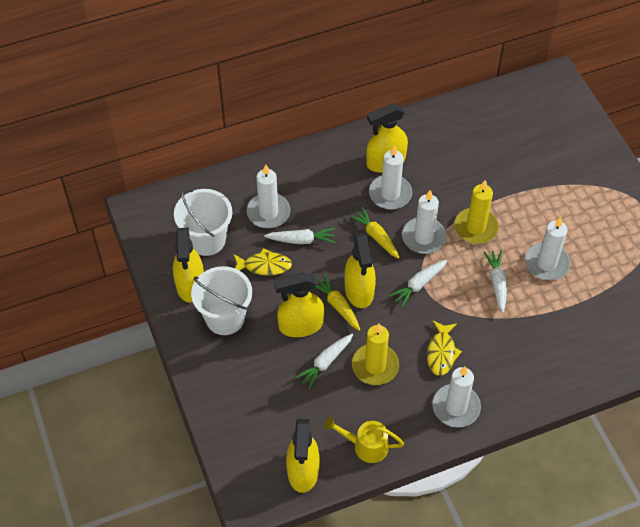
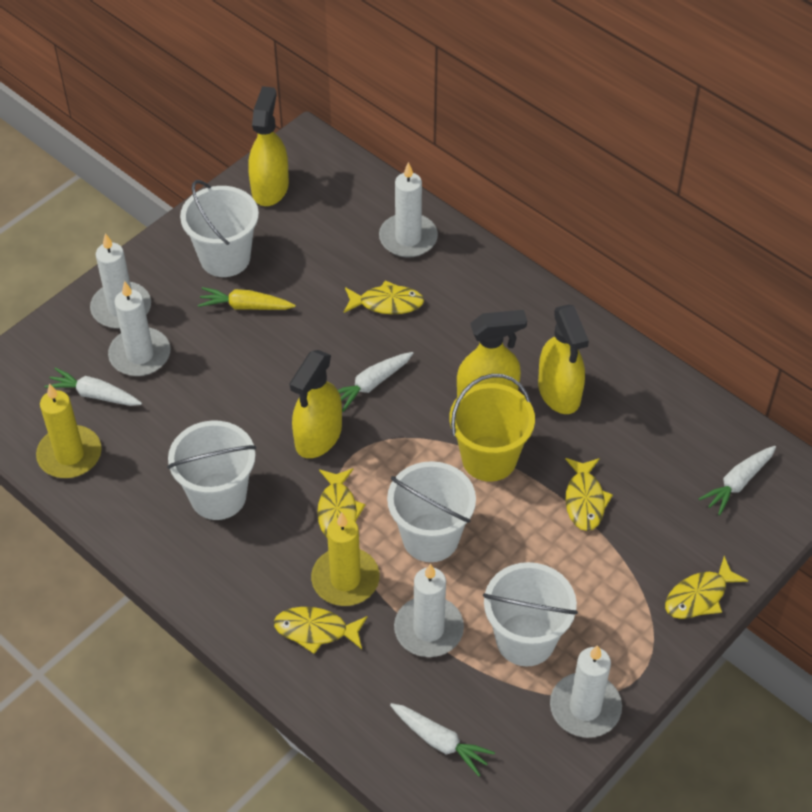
white bucket: 2 -> 4
yellow bucket: 0 -> 1
yellow carrot: 2 -> 1
yellow fish: 2 -> 5
yellow spray bottle: 5 -> 4
yellow watering can: 1 -> 0

